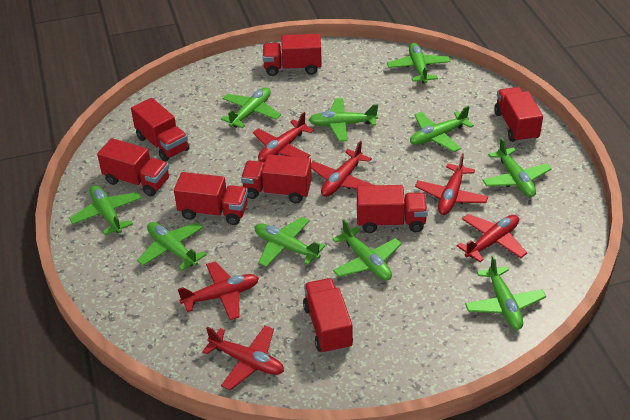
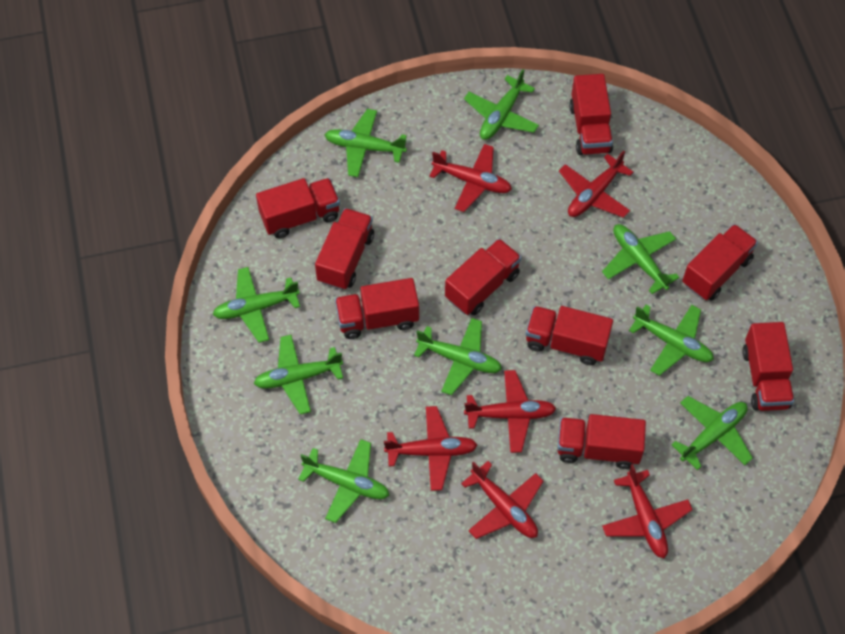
green plane: 10 -> 9
red truck: 8 -> 9

